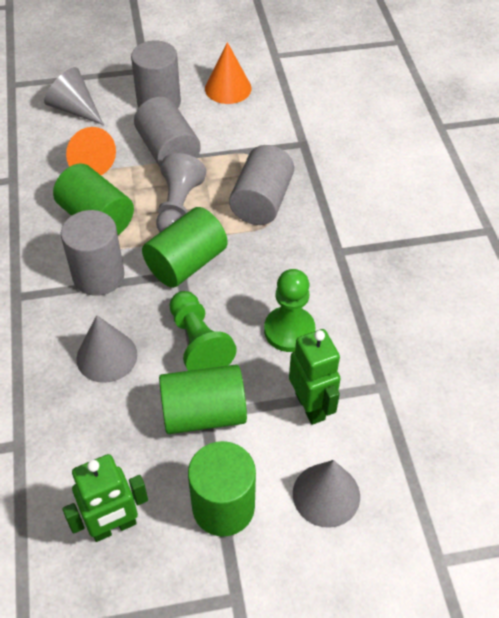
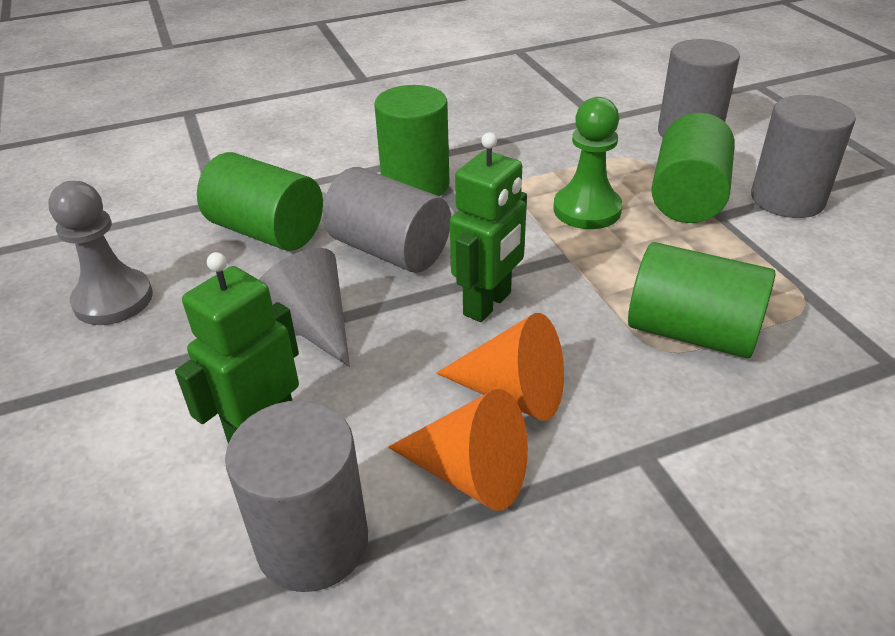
green pawn: 2 -> 1
grey cone: 3 -> 1

